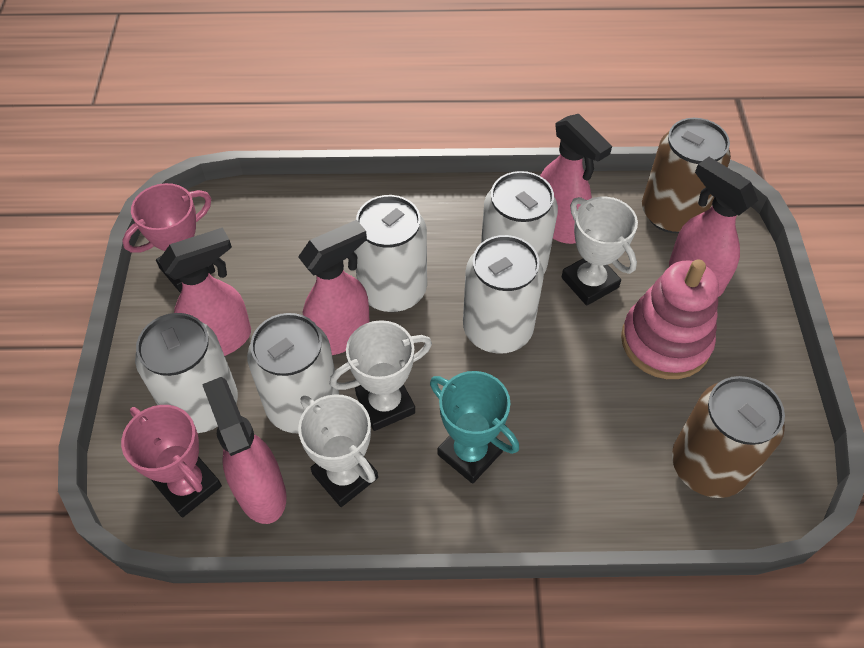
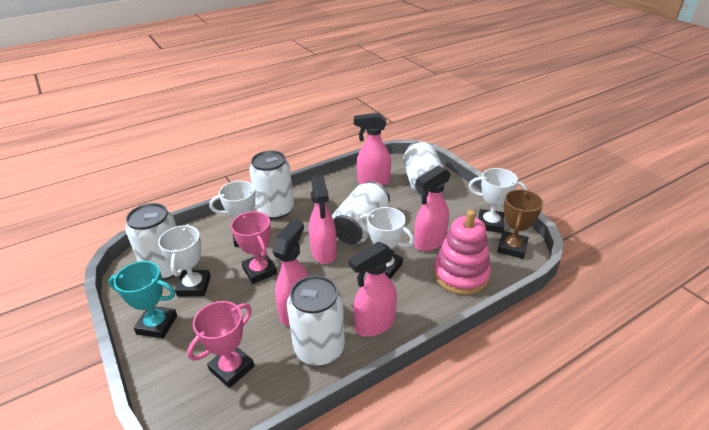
brown can: 2 -> 0
brown trophy: 0 -> 1
white trophy: 3 -> 4

